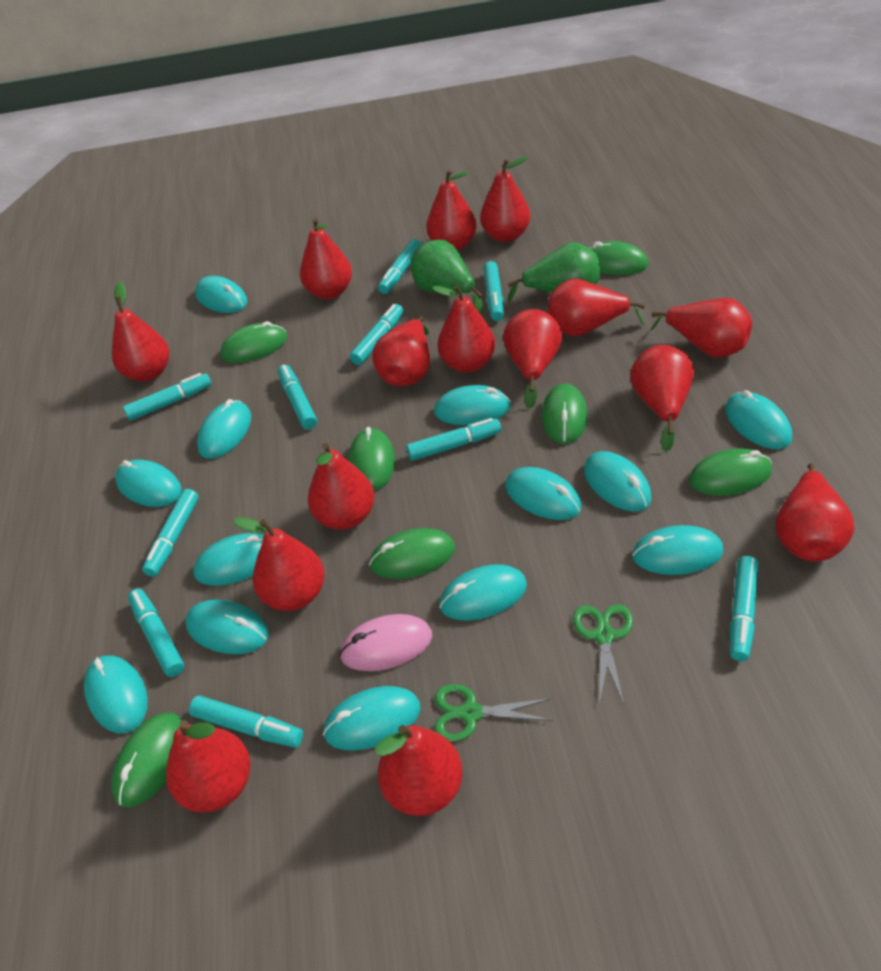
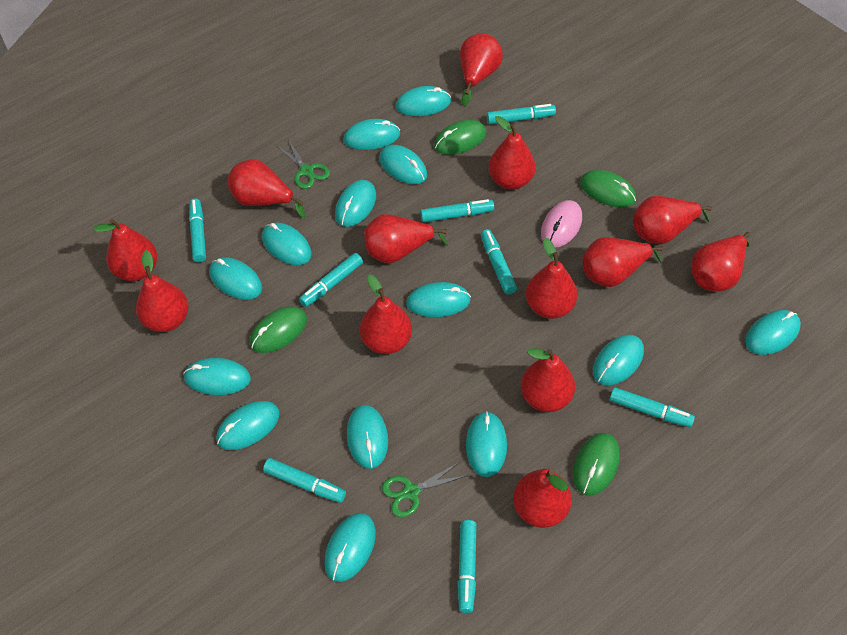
green mouse: 7 -> 4
green pear: 2 -> 0
red pear: 15 -> 13
turquoise marker: 10 -> 8
turquoise mouse: 13 -> 14

